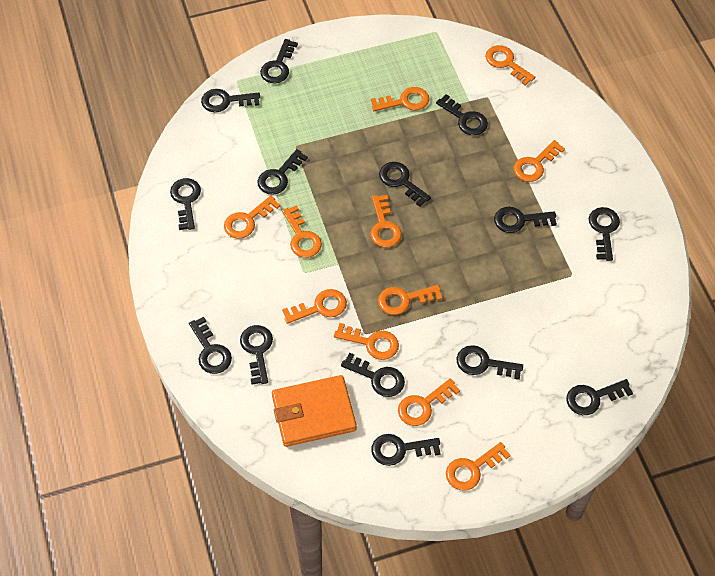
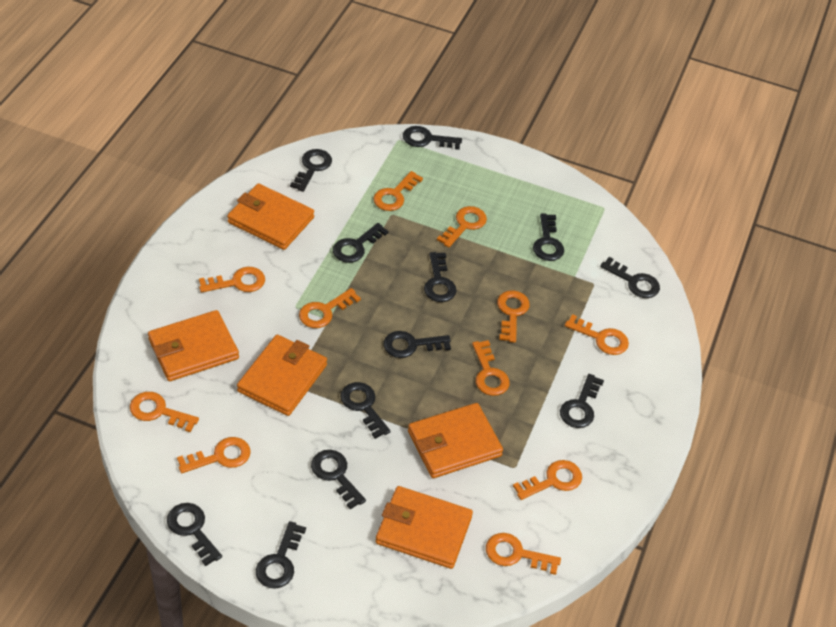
black key: 14 -> 12
orange wallet: 1 -> 5

